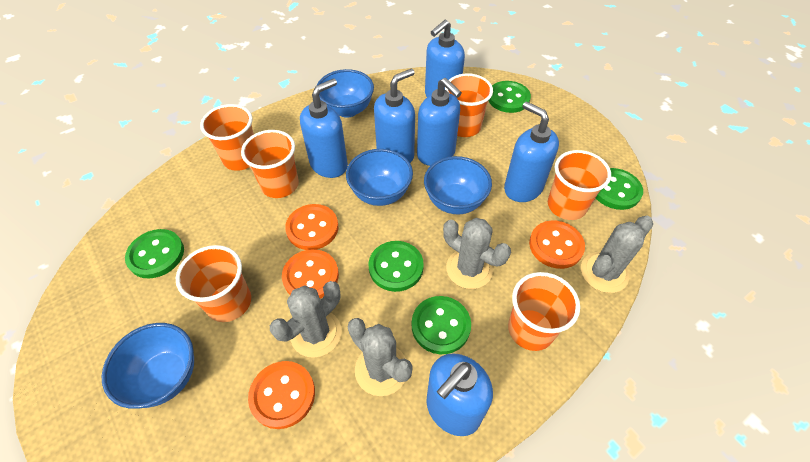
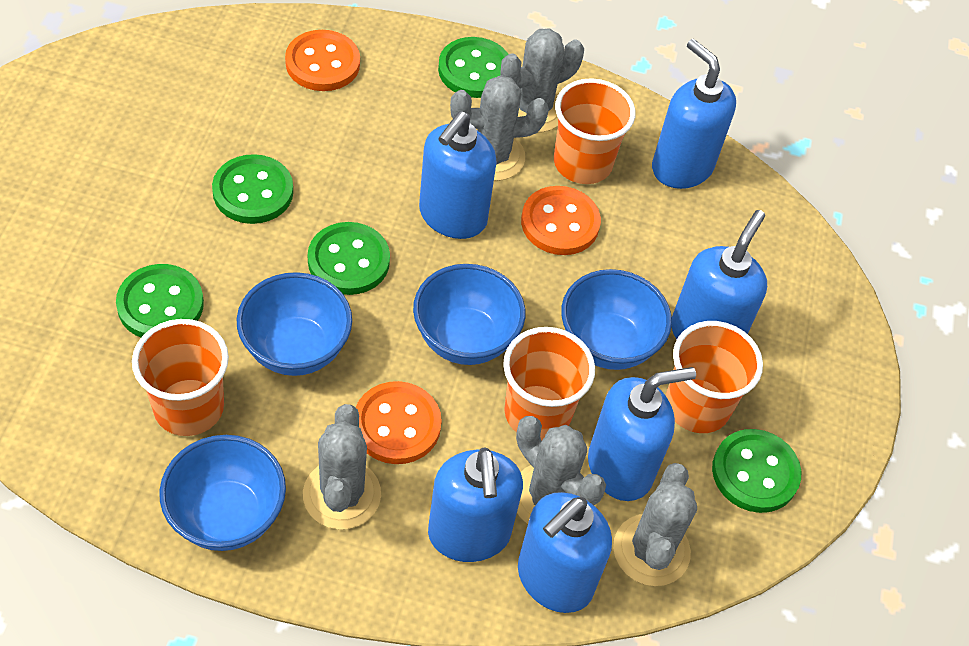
grey cactus: 4 -> 5
orange button: 4 -> 3
orange cup: 6 -> 4

